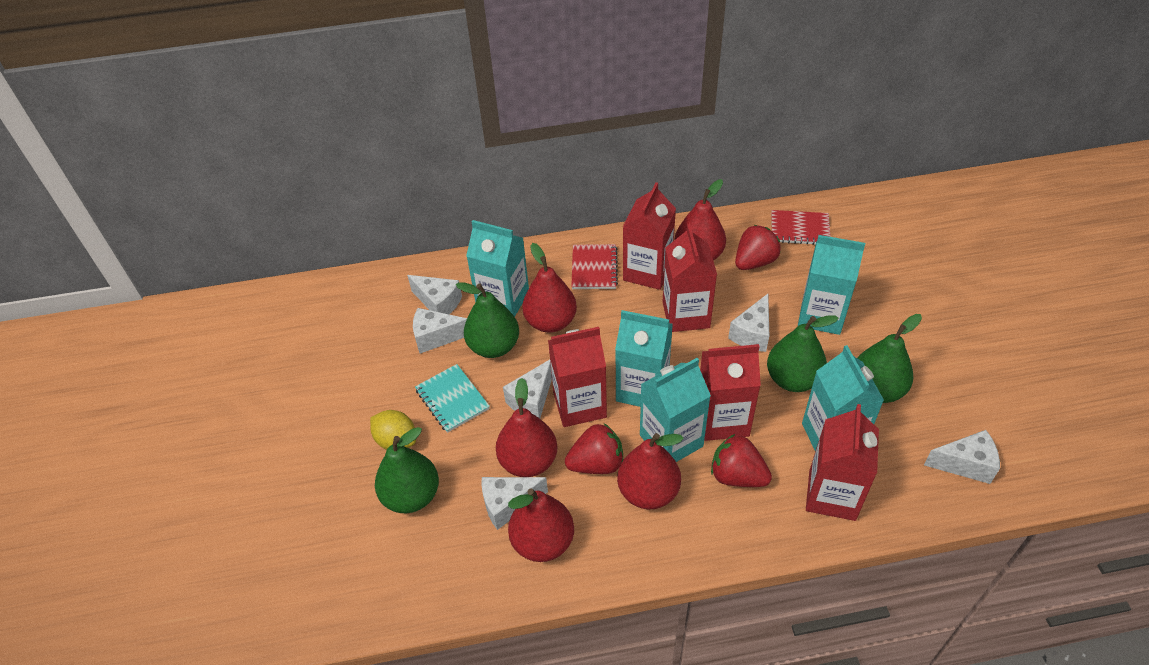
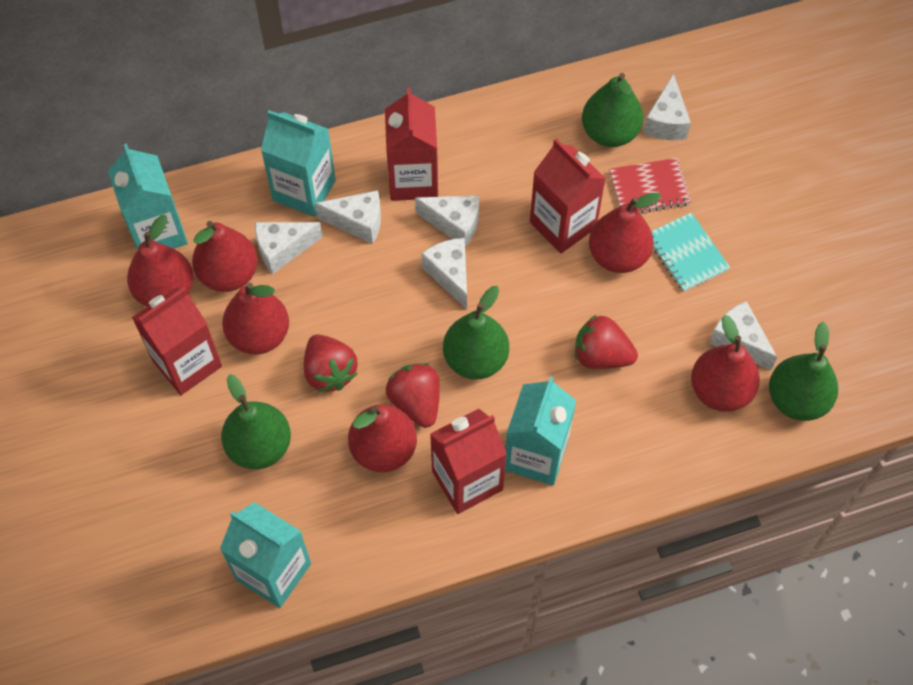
red carton: 5 -> 4
red notebook: 2 -> 1
red pear: 5 -> 6
turquoise carton: 5 -> 4
yellow lemon: 1 -> 0

